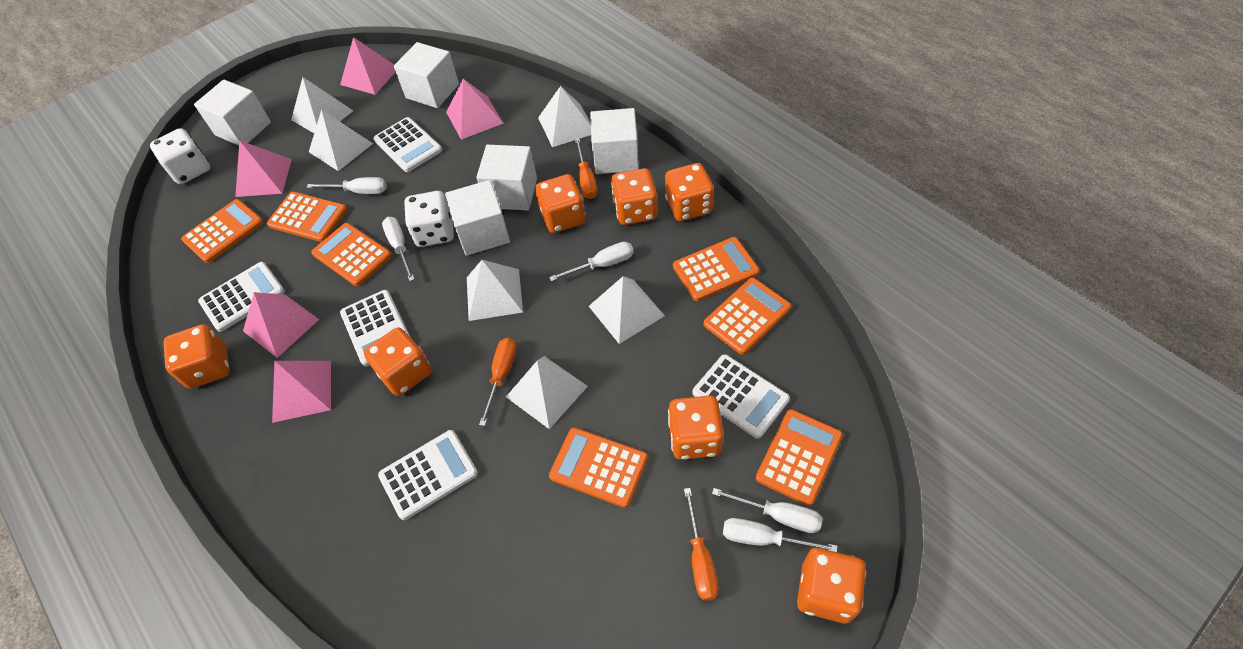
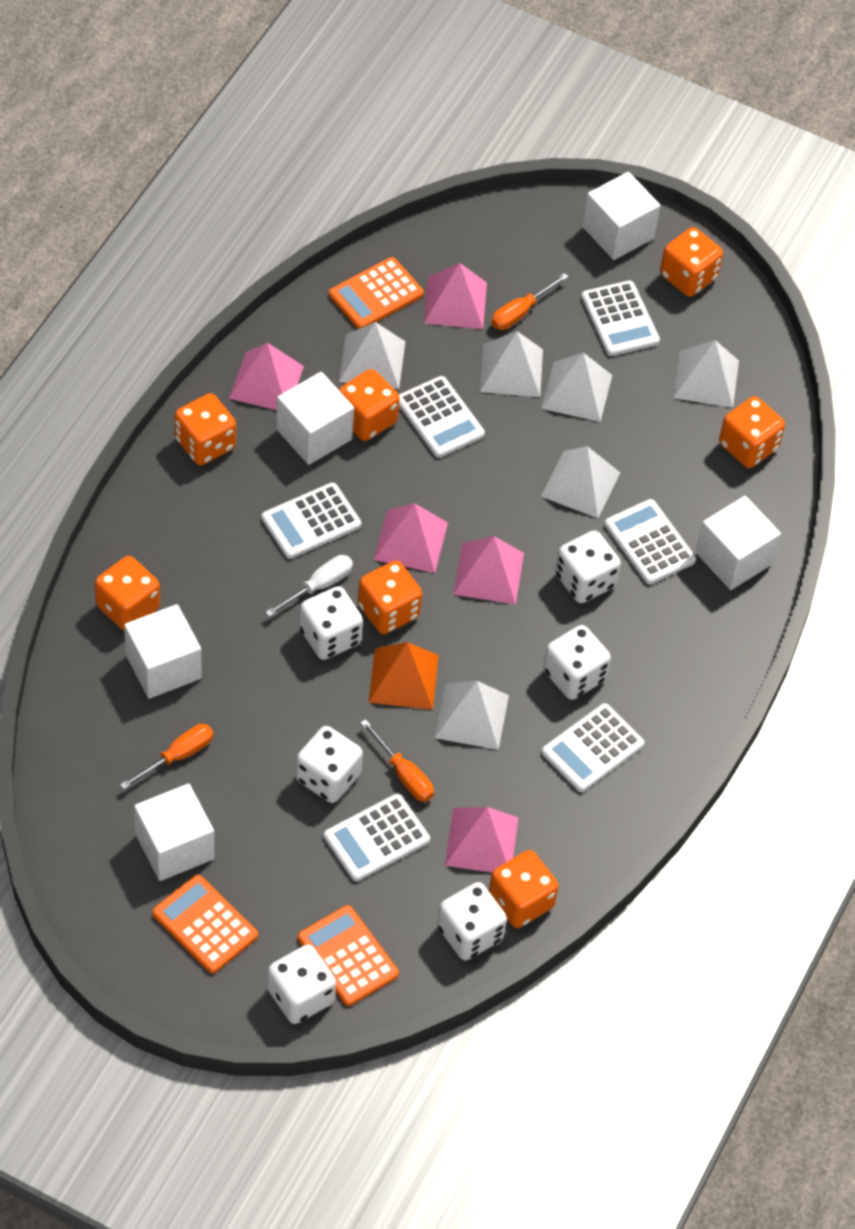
orange calculator: 7 -> 3
orange pyramid: 0 -> 1
white calculator: 5 -> 6
white dice: 2 -> 6
white screwdriver: 5 -> 1

